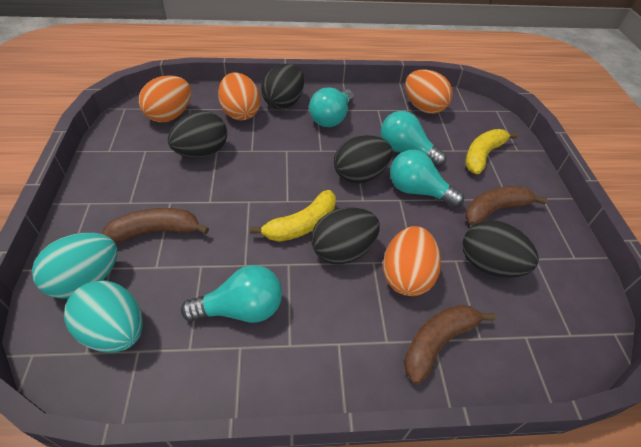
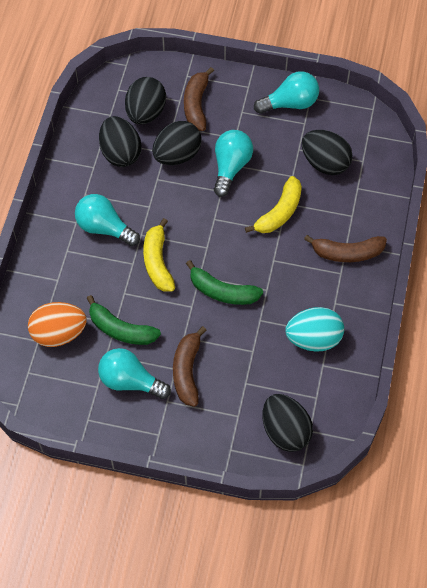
green banana: 0 -> 2
orange egg: 4 -> 1
turquoise egg: 2 -> 1

